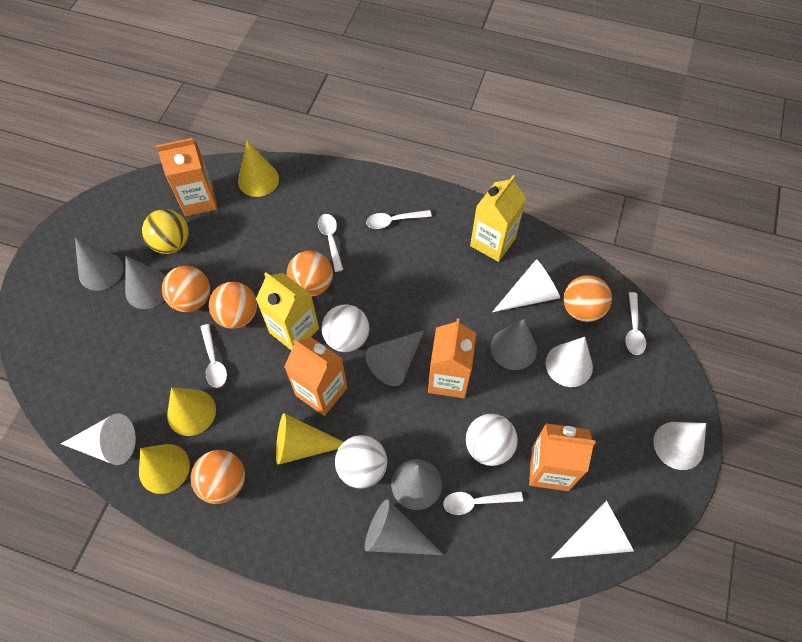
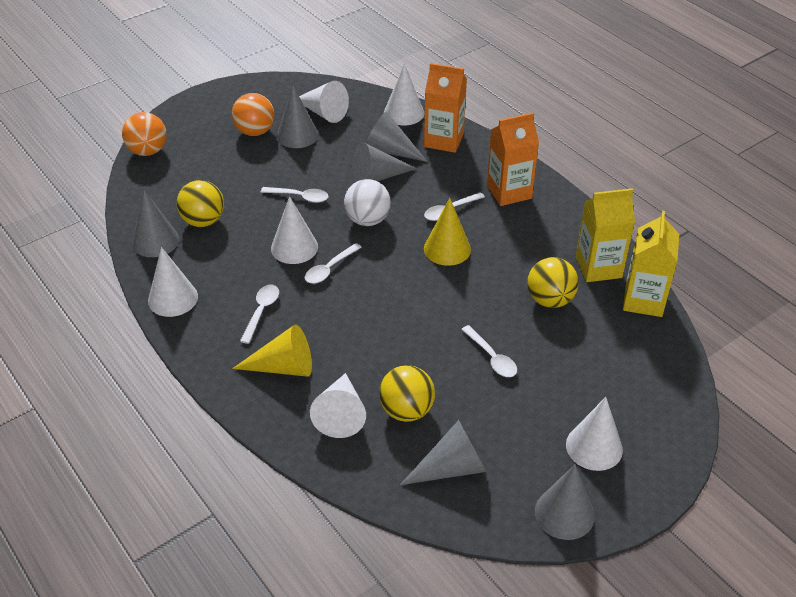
orange ball: 5 -> 2
orange carton: 4 -> 2
white ball: 3 -> 1
white cone: 5 -> 6
yellow ball: 1 -> 3
yellow cone: 4 -> 2

